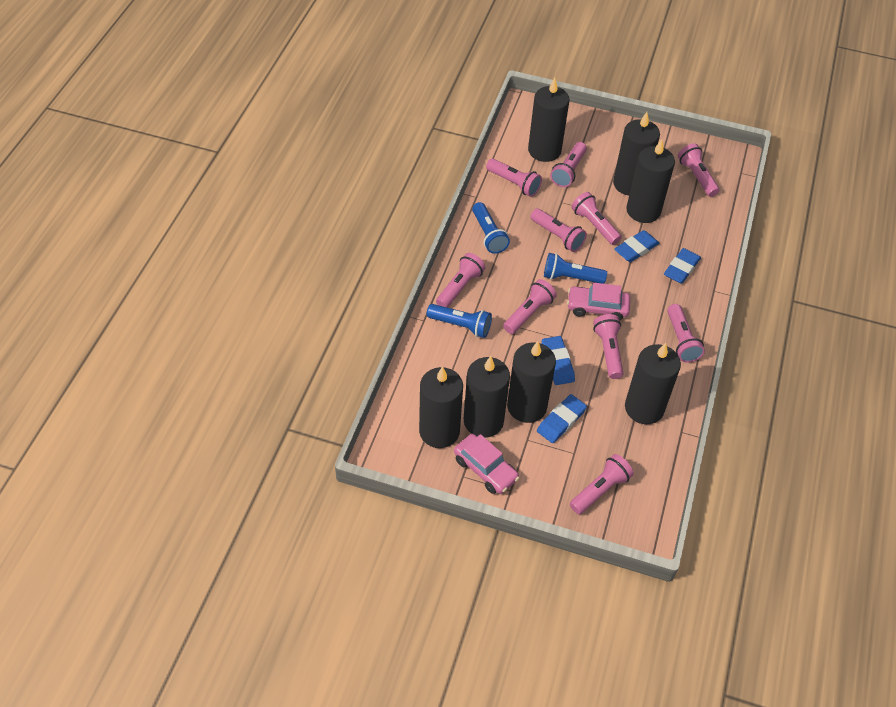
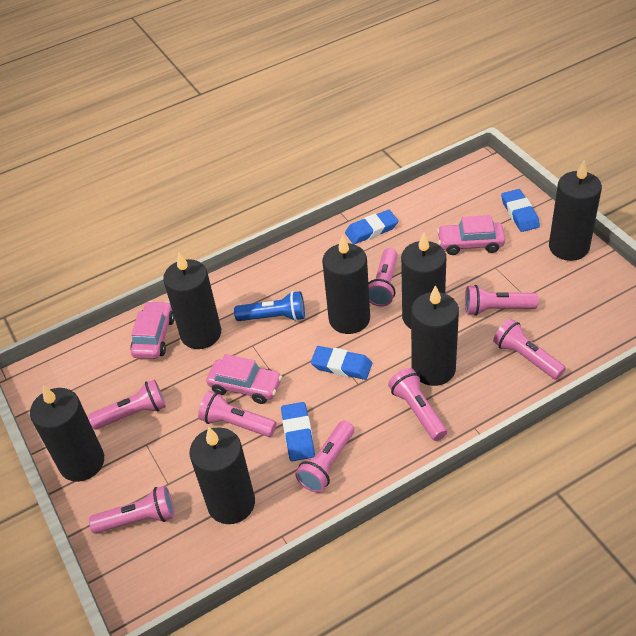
blue flashlight: 3 -> 1
pink car: 2 -> 3
pink flashlight: 10 -> 8

